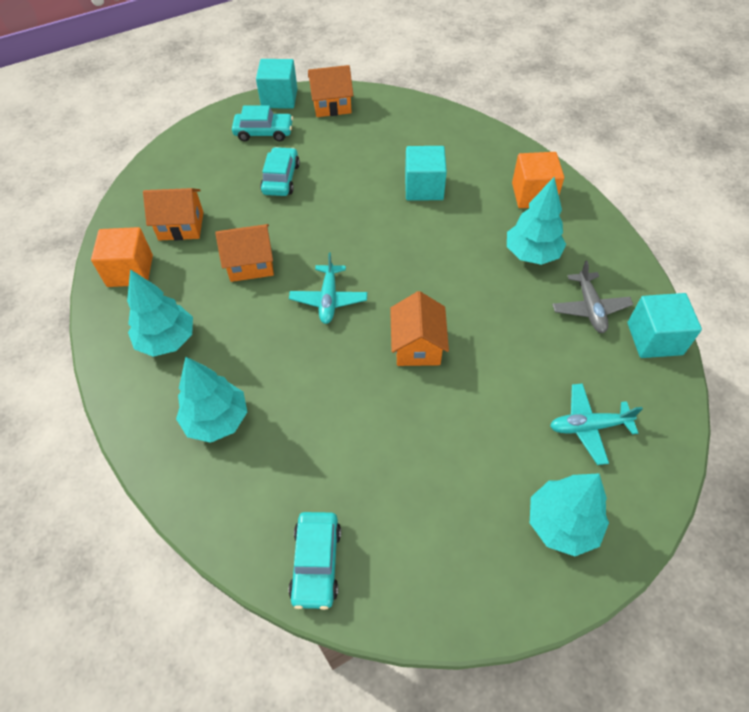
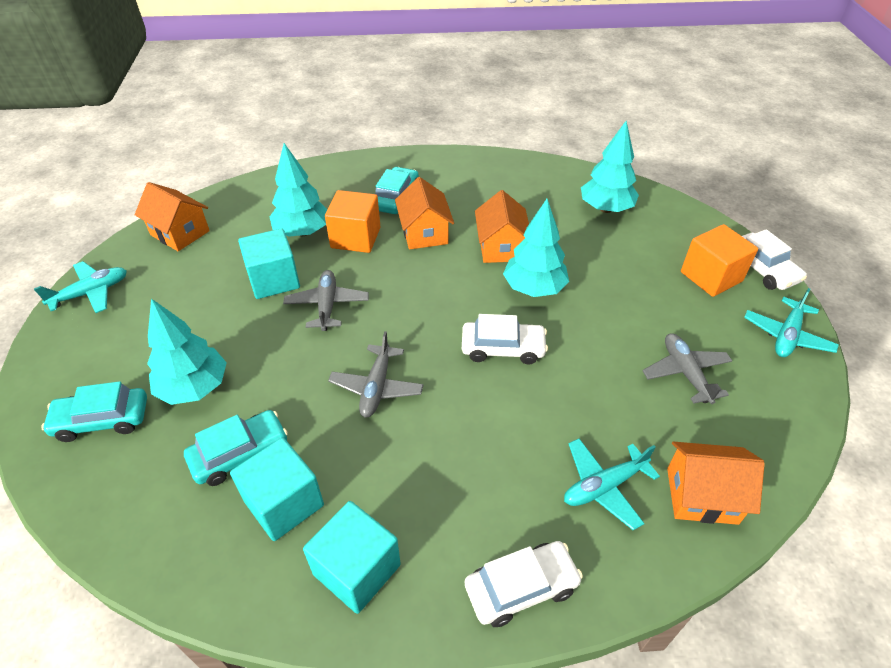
grey plane: 1 -> 3
turquoise plane: 2 -> 3
white car: 0 -> 3

